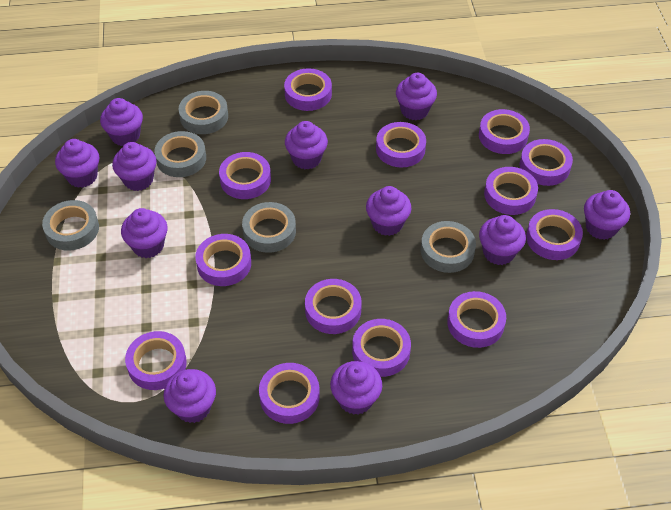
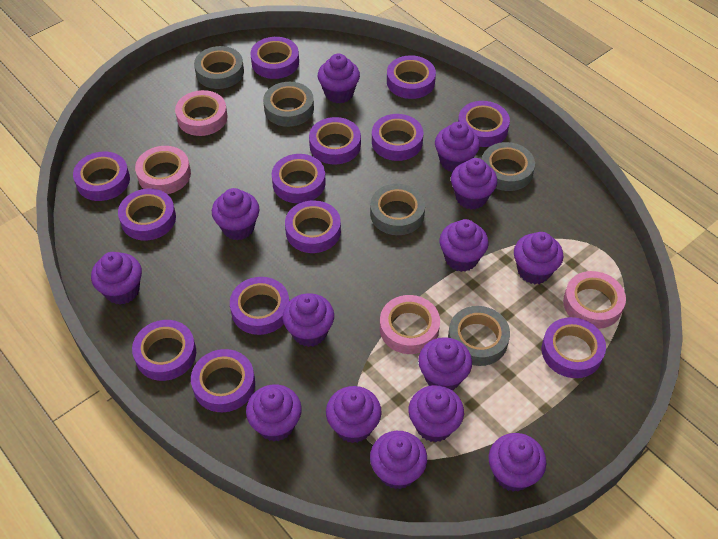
pink tape: 0 -> 4
purple cupcake: 11 -> 14

